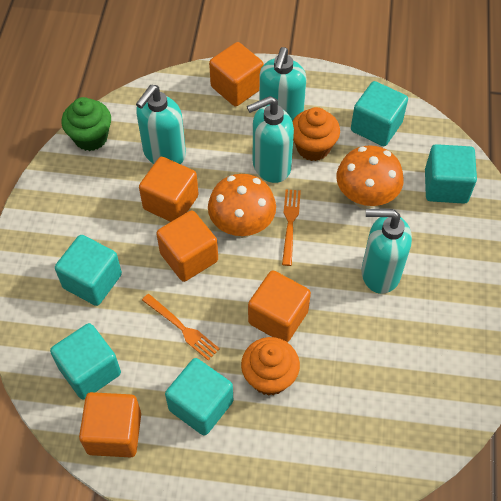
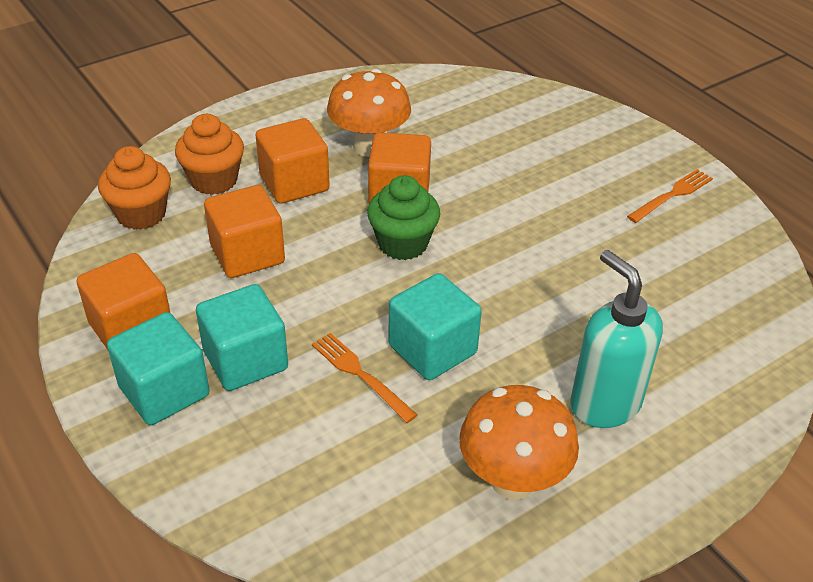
orange cube: 5 -> 4
turquoise cube: 5 -> 3
turquoise soap dispenser: 4 -> 1

